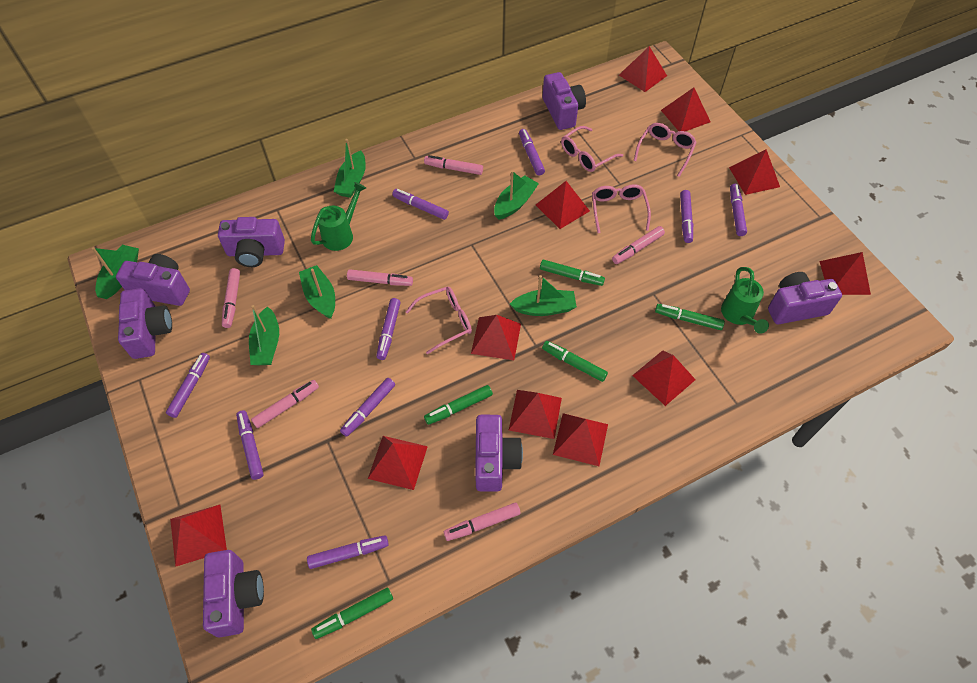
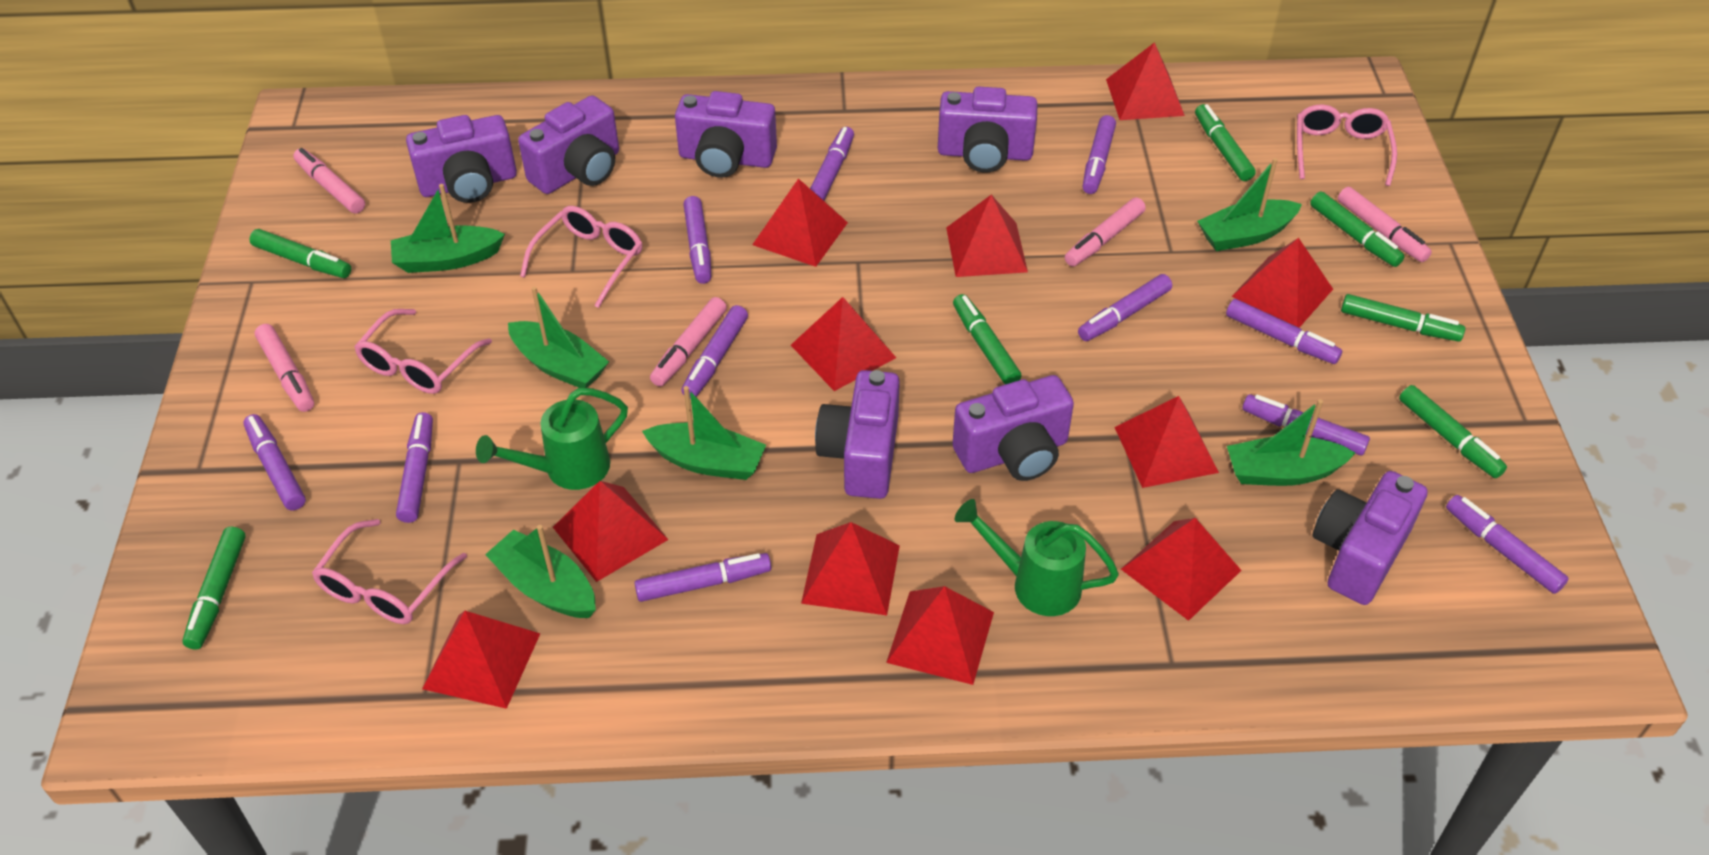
green marker: 5 -> 7
pink marker: 6 -> 5
purple marker: 9 -> 11

